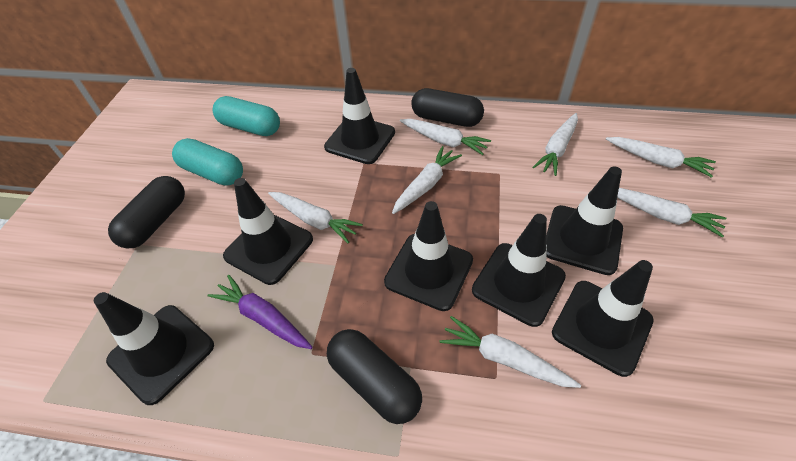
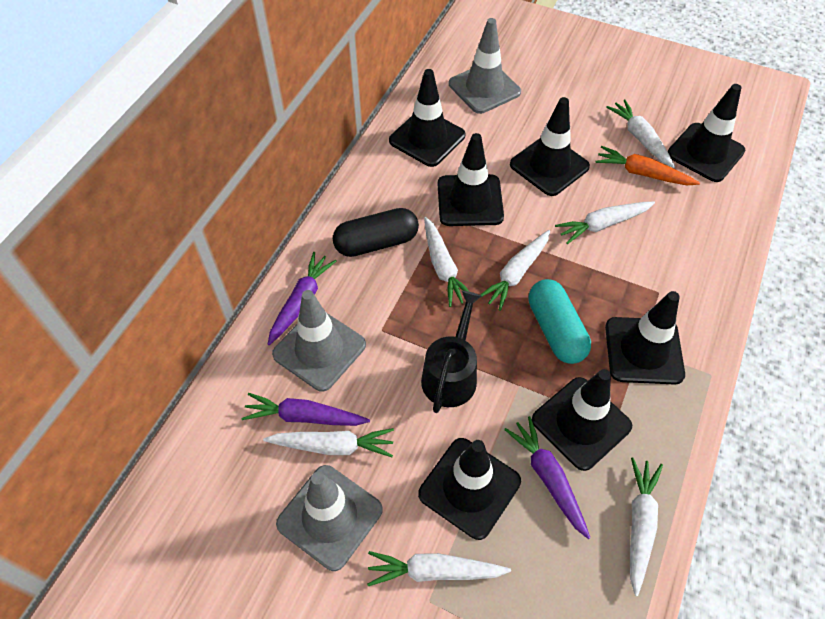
black capsule: 3 -> 1
black watering can: 0 -> 1
grey traffic cone: 0 -> 3
orange carrot: 0 -> 1
purple carrot: 1 -> 3
turquoise capsule: 2 -> 1

